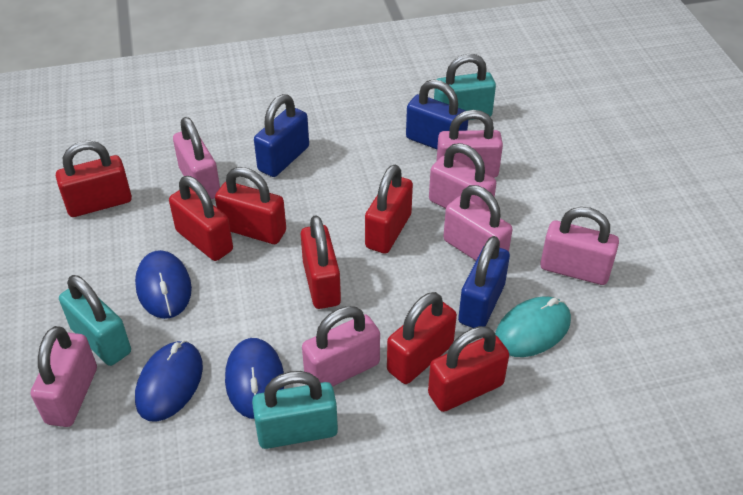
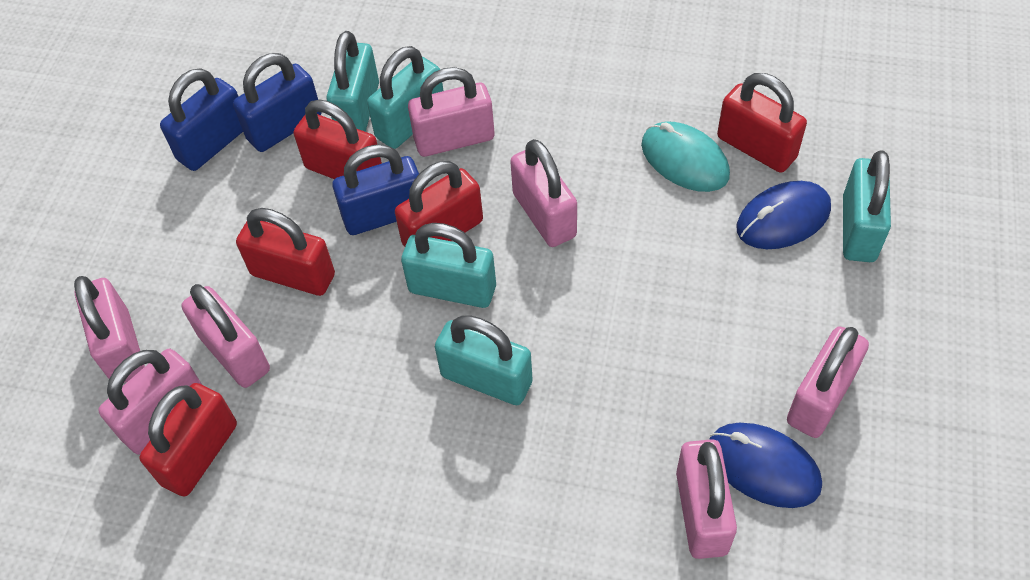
blue mouse: 3 -> 2
red padlock: 7 -> 5
turquoise padlock: 3 -> 5

